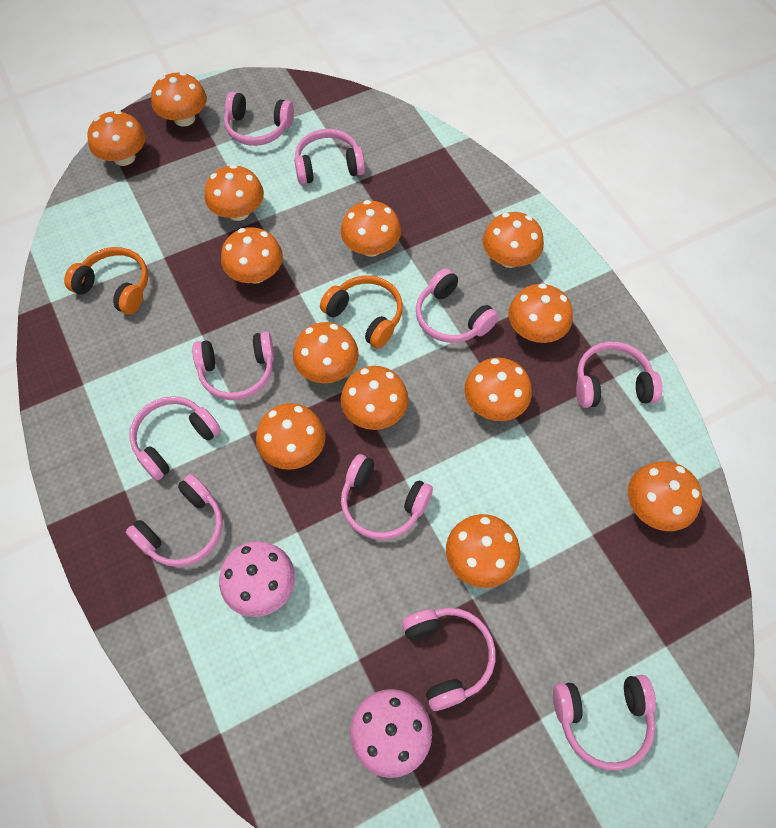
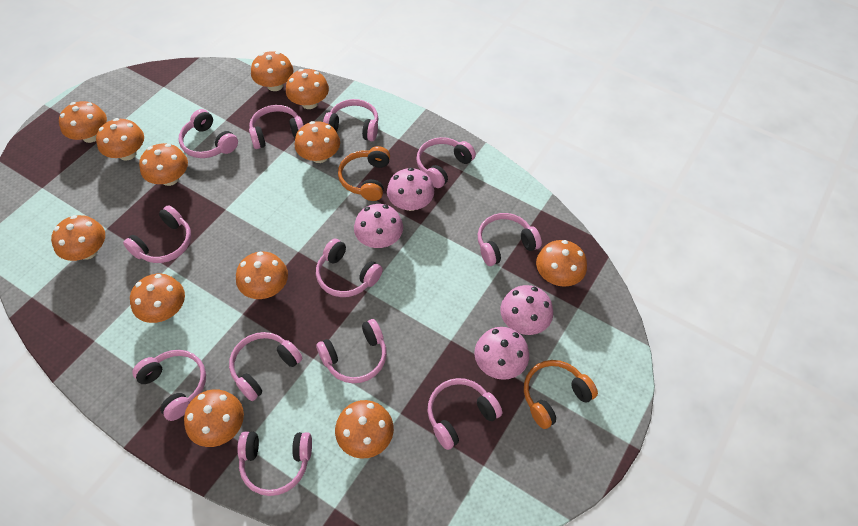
orange mushroom: 13 -> 12
pink headphones: 10 -> 12
pink mushroom: 2 -> 4

